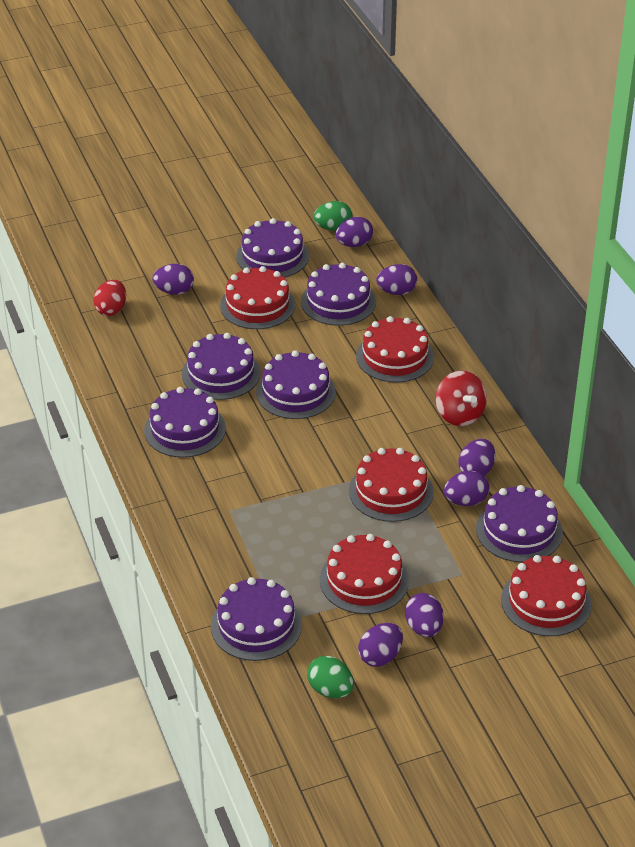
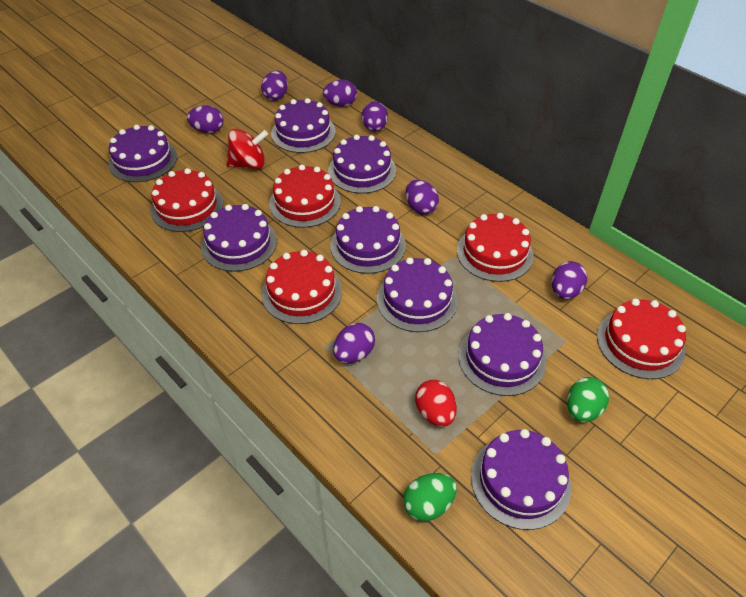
purple cake: 7 -> 8

